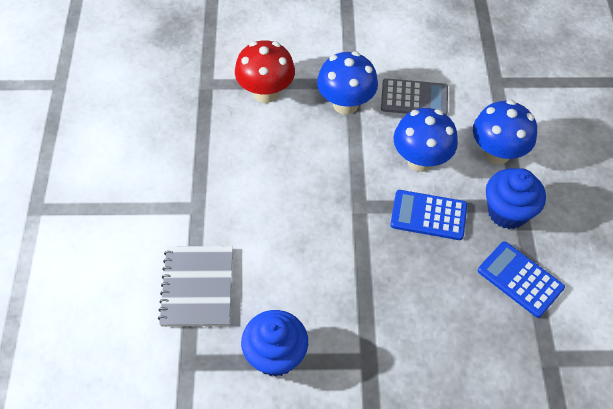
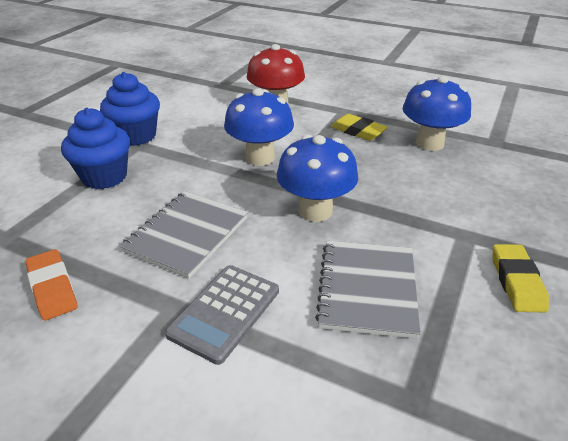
blue calculator: 2 -> 0
grey notebook: 1 -> 2
orange eraser: 0 -> 1
yellow eraser: 0 -> 2

